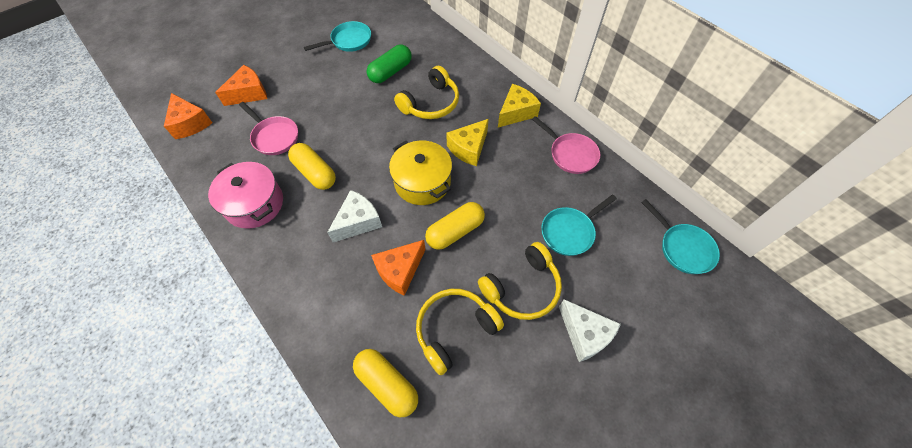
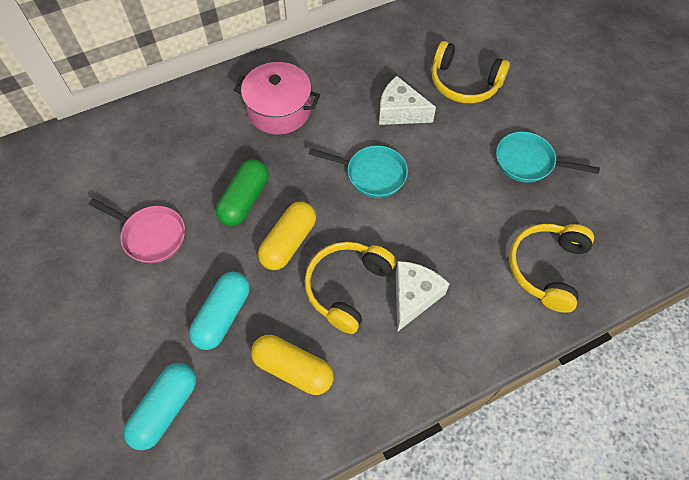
orange cheese: 3 -> 0
pink pan: 2 -> 1
turquoise capsule: 0 -> 2
turquoise pan: 3 -> 2
yellow capsule: 3 -> 2
yellow cheese: 2 -> 0
yellow pot: 1 -> 0

